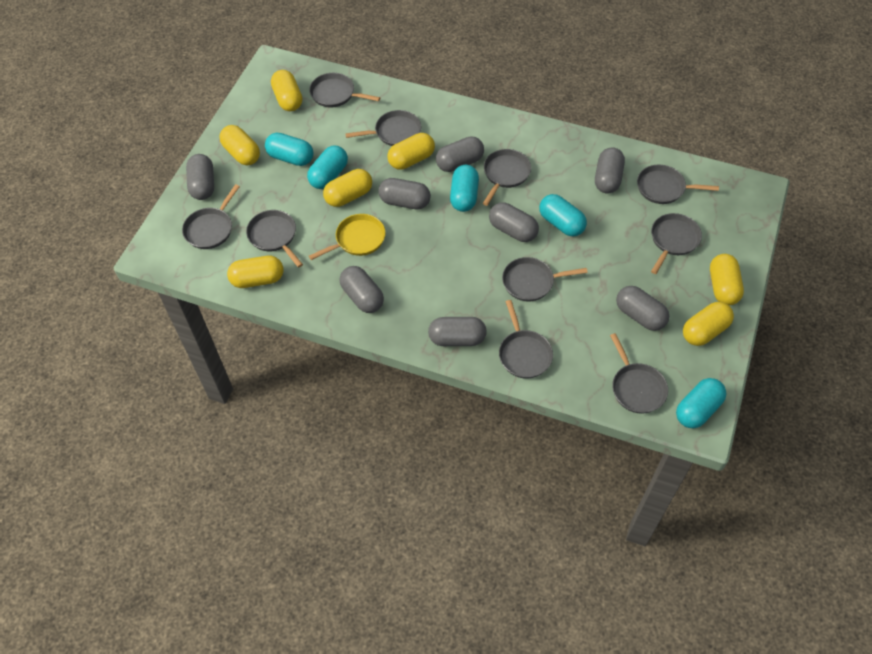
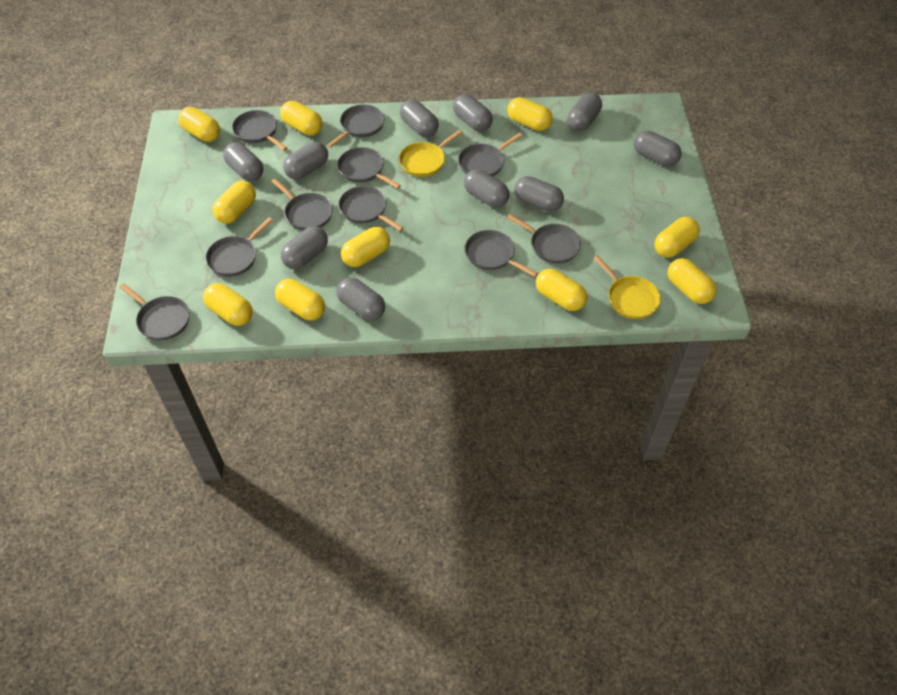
grey capsule: 8 -> 10
turquoise capsule: 5 -> 0
yellow capsule: 7 -> 10
yellow pan: 1 -> 2

